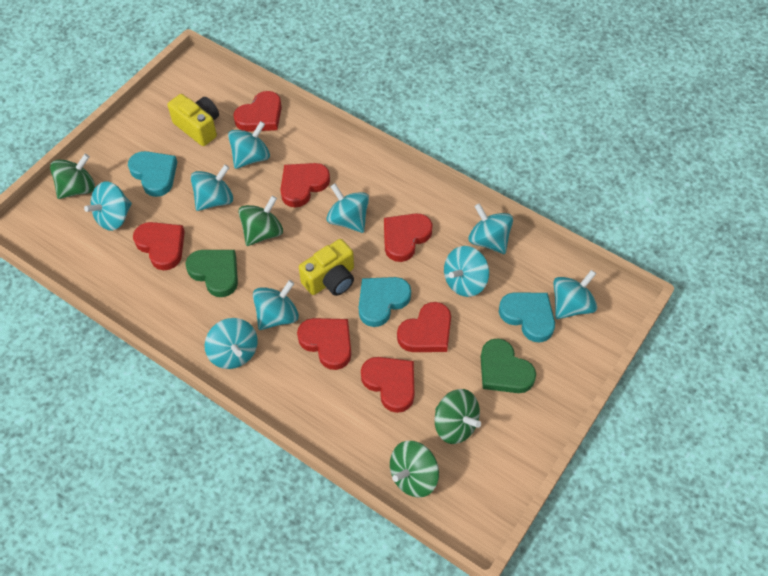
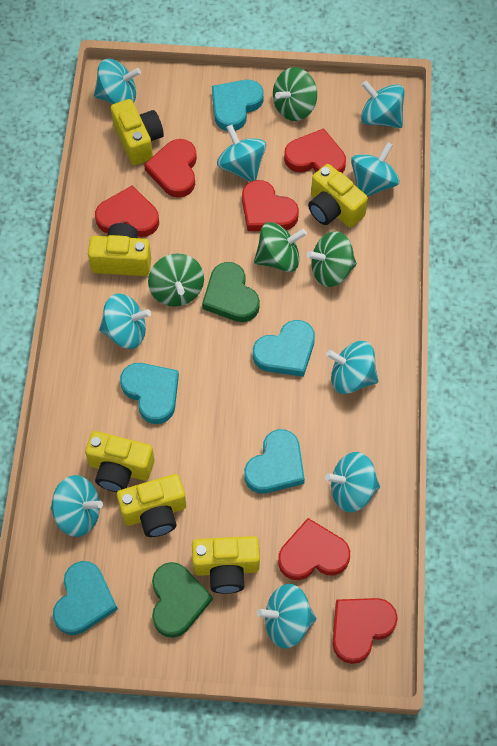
red heart: 7 -> 6
turquoise heart: 3 -> 5
yellow camera: 2 -> 6

